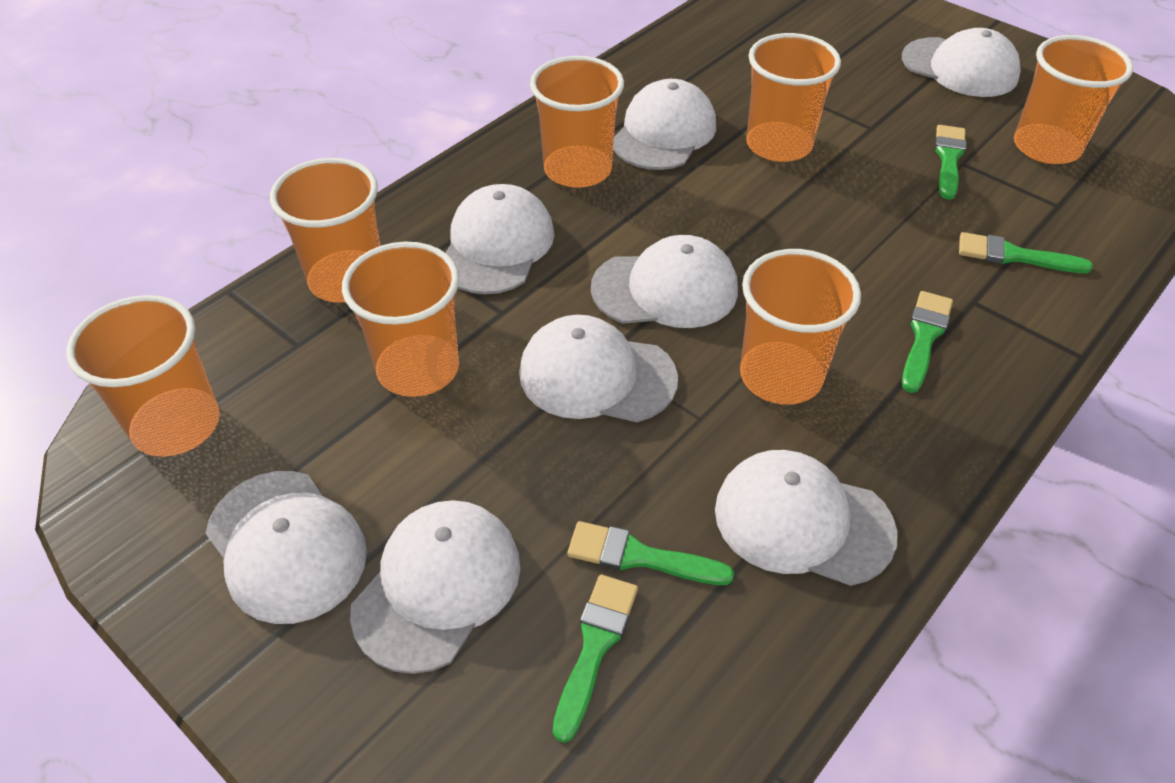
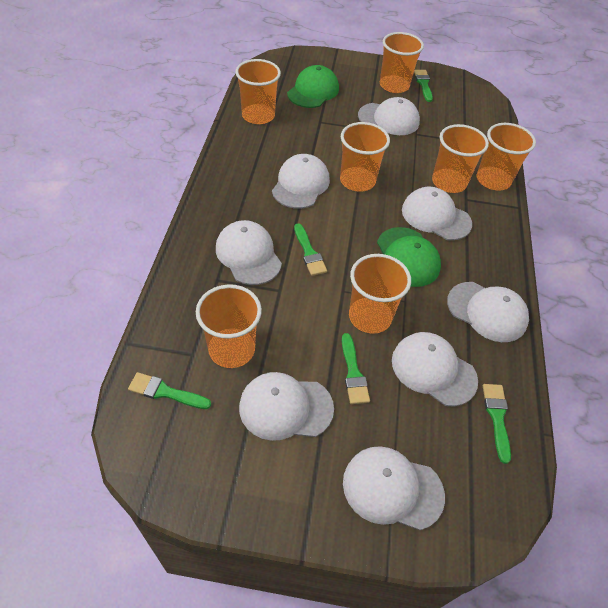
green cap: 0 -> 2

